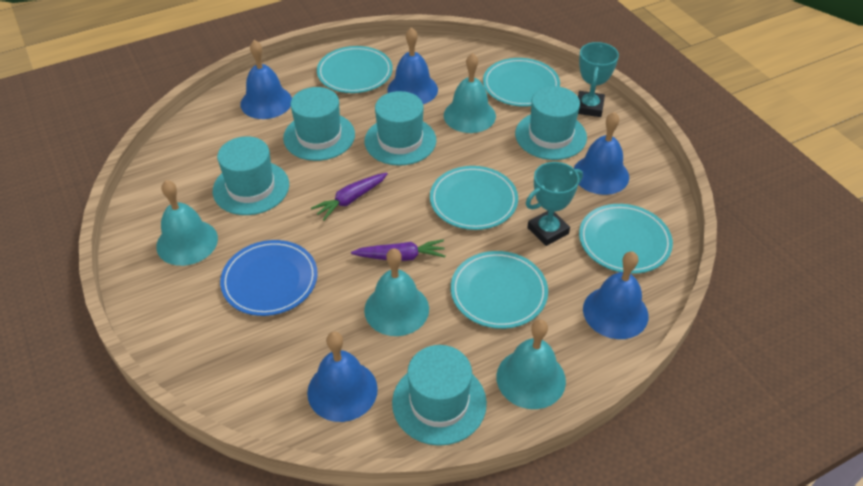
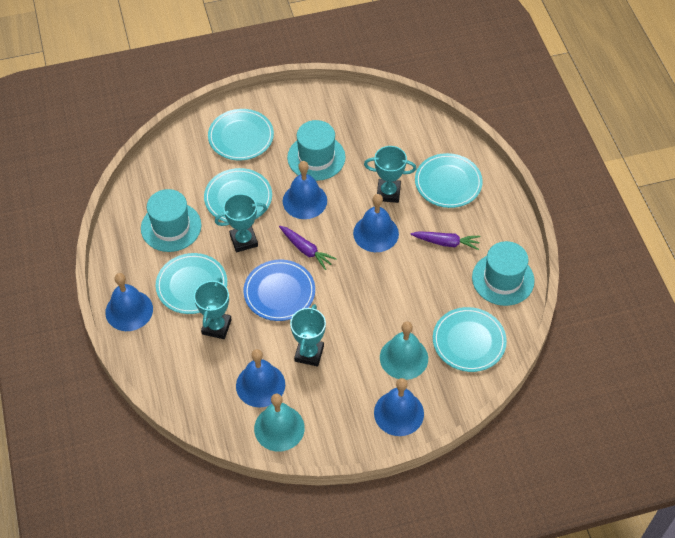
turquoise bell: 4 -> 2
turquoise hat: 5 -> 3
turquoise trophy: 2 -> 4

